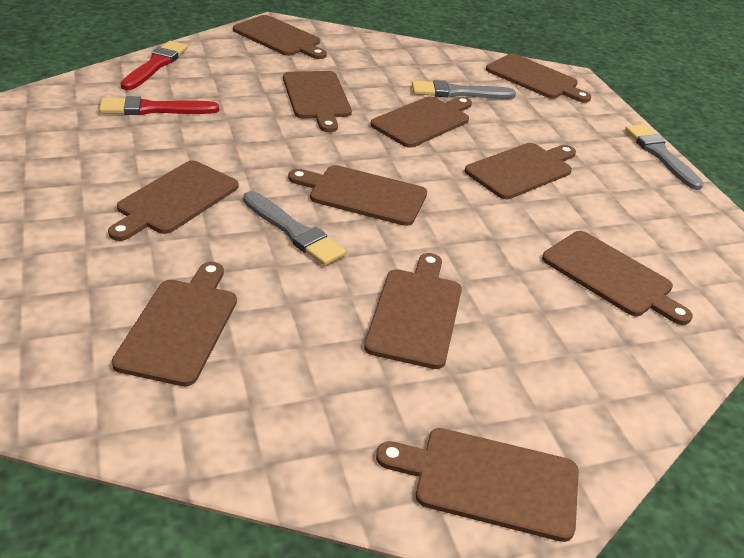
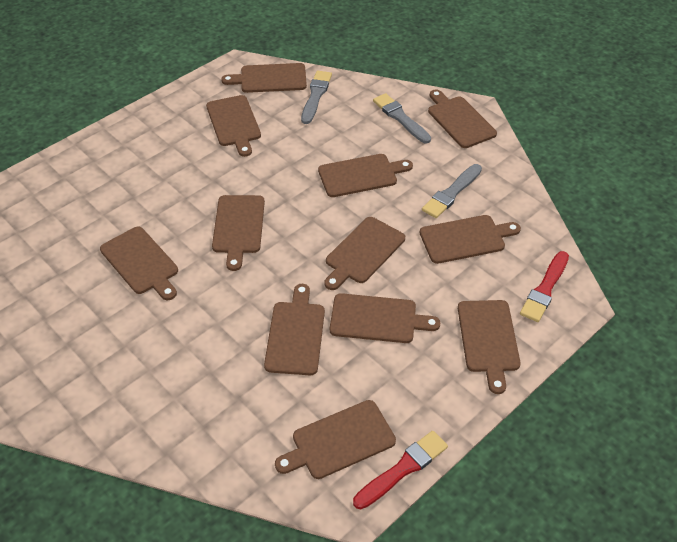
brown cutting board: 11 -> 12

